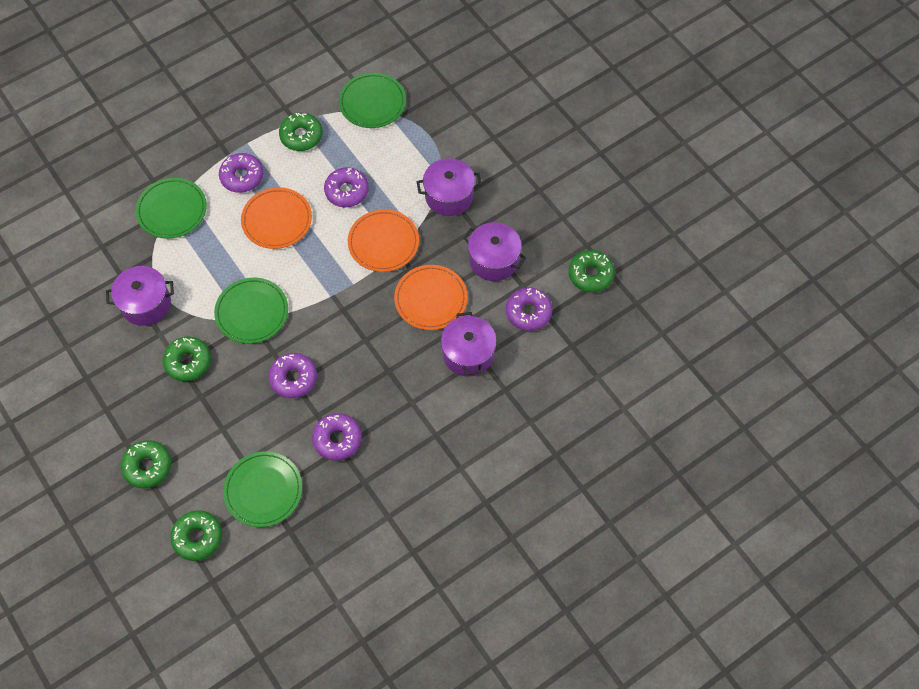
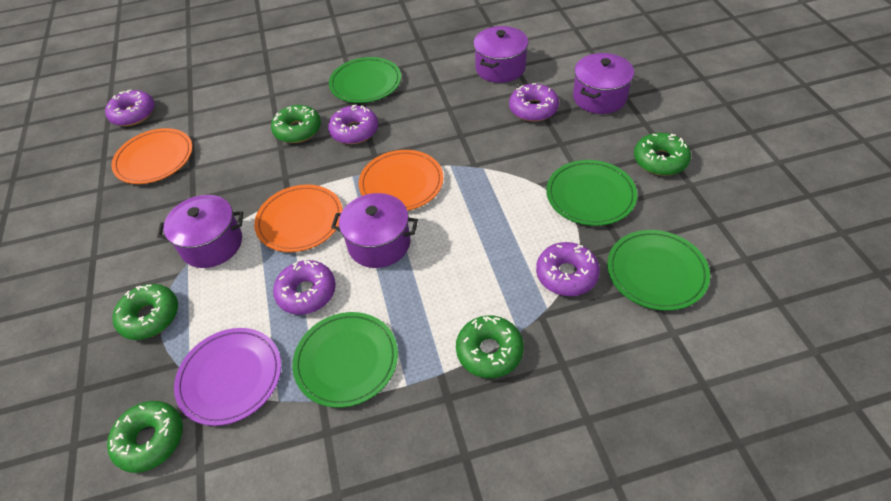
purple plate: 0 -> 1

